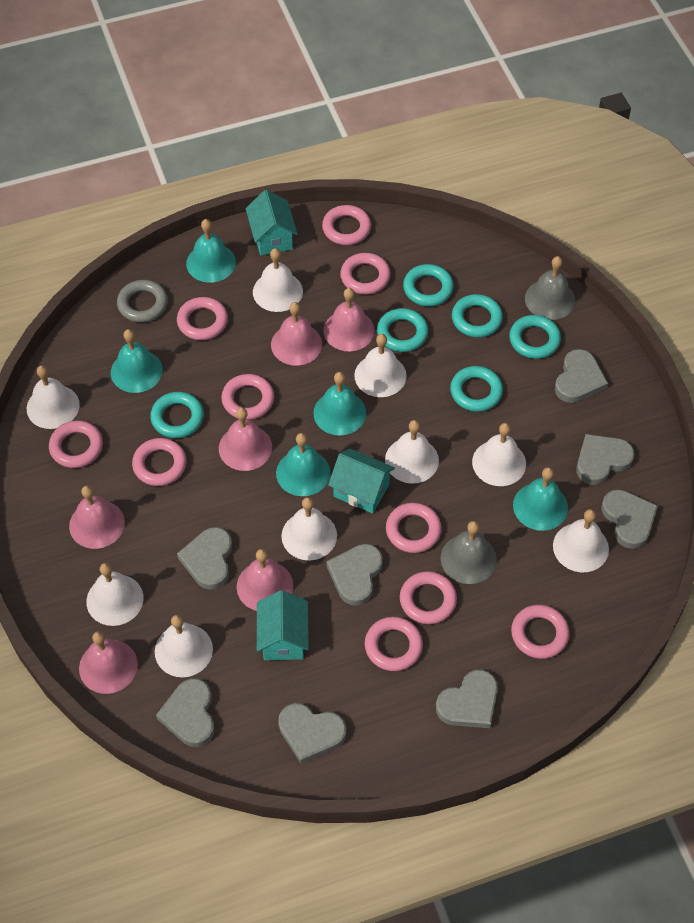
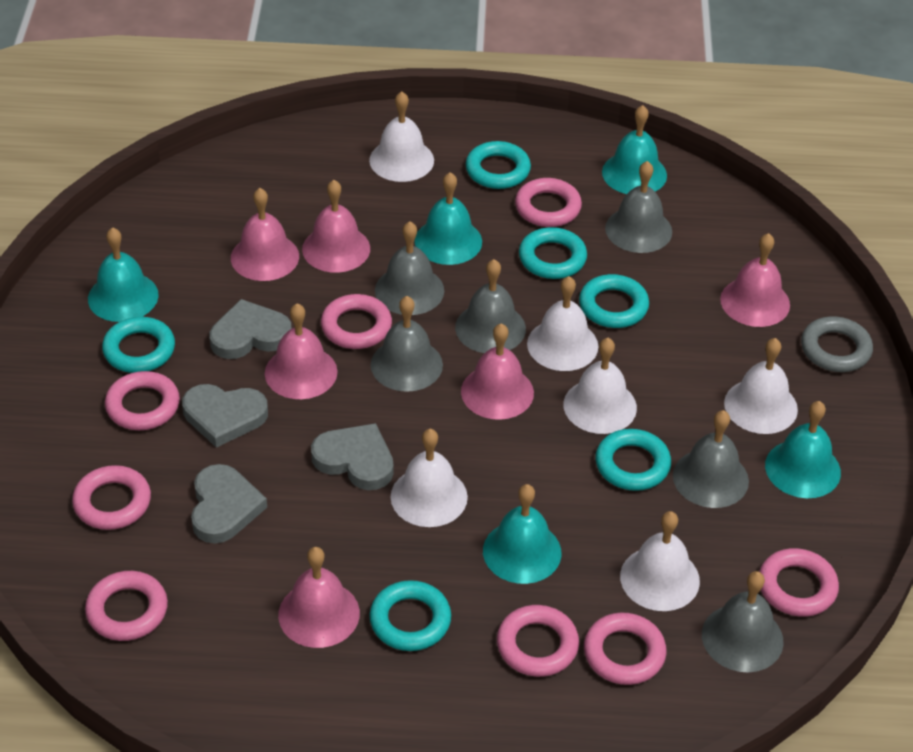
grey bell: 2 -> 6
grey heart: 8 -> 4
pink ring: 10 -> 8
turquoise house: 3 -> 0
white bell: 9 -> 6

